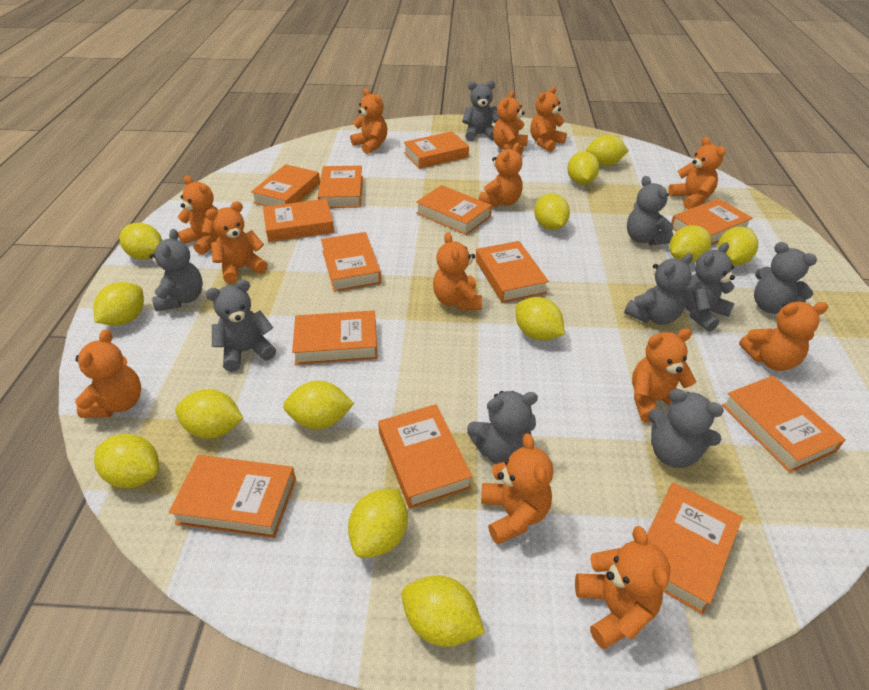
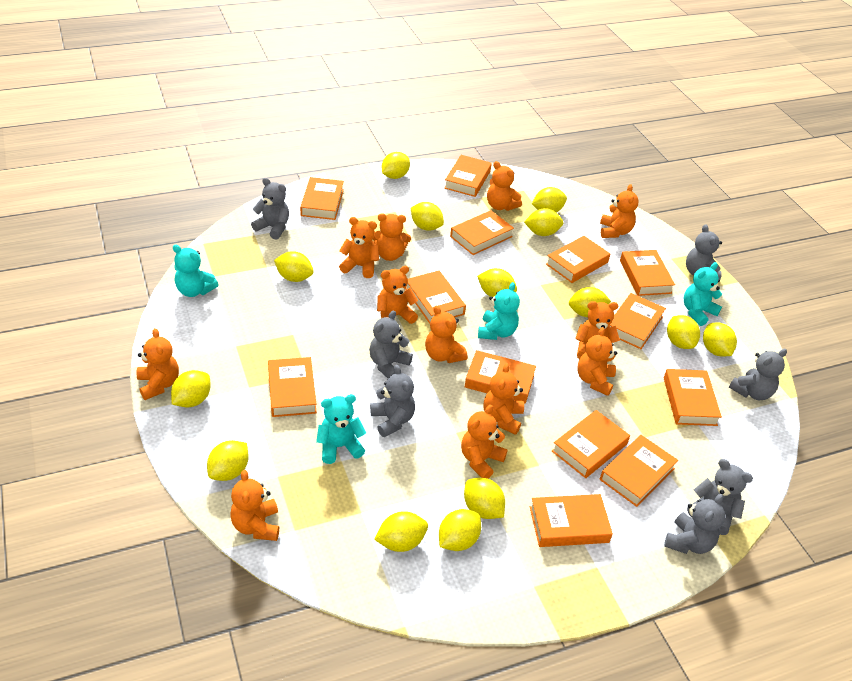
grey teddy bear: 9 -> 7
orange teddy bear: 13 -> 12
turquoise teddy bear: 0 -> 4
yellow lemon: 13 -> 14

